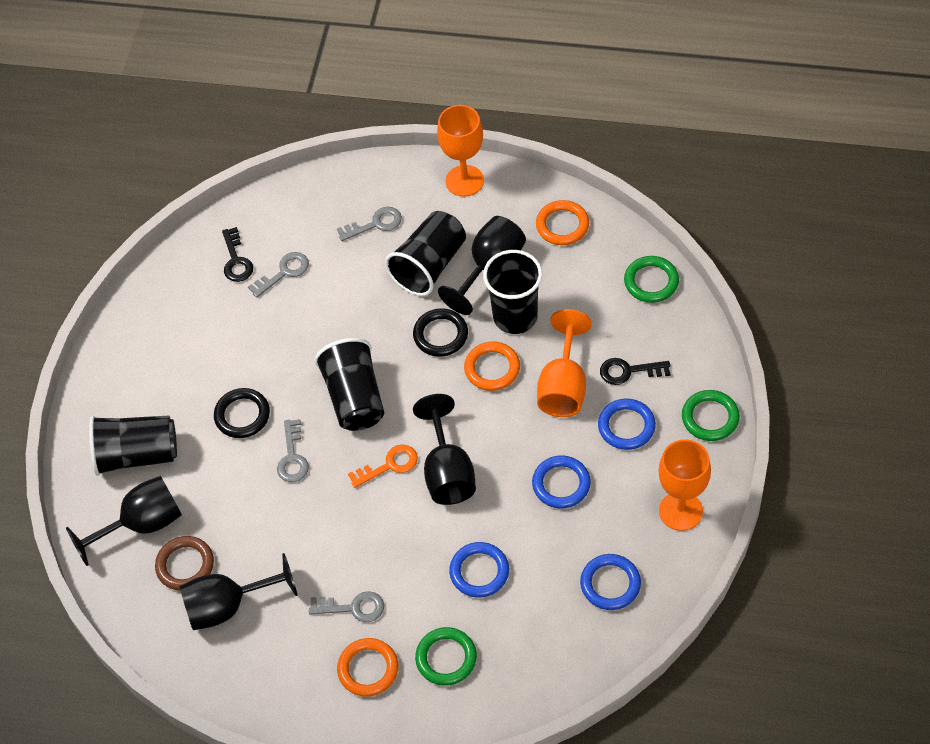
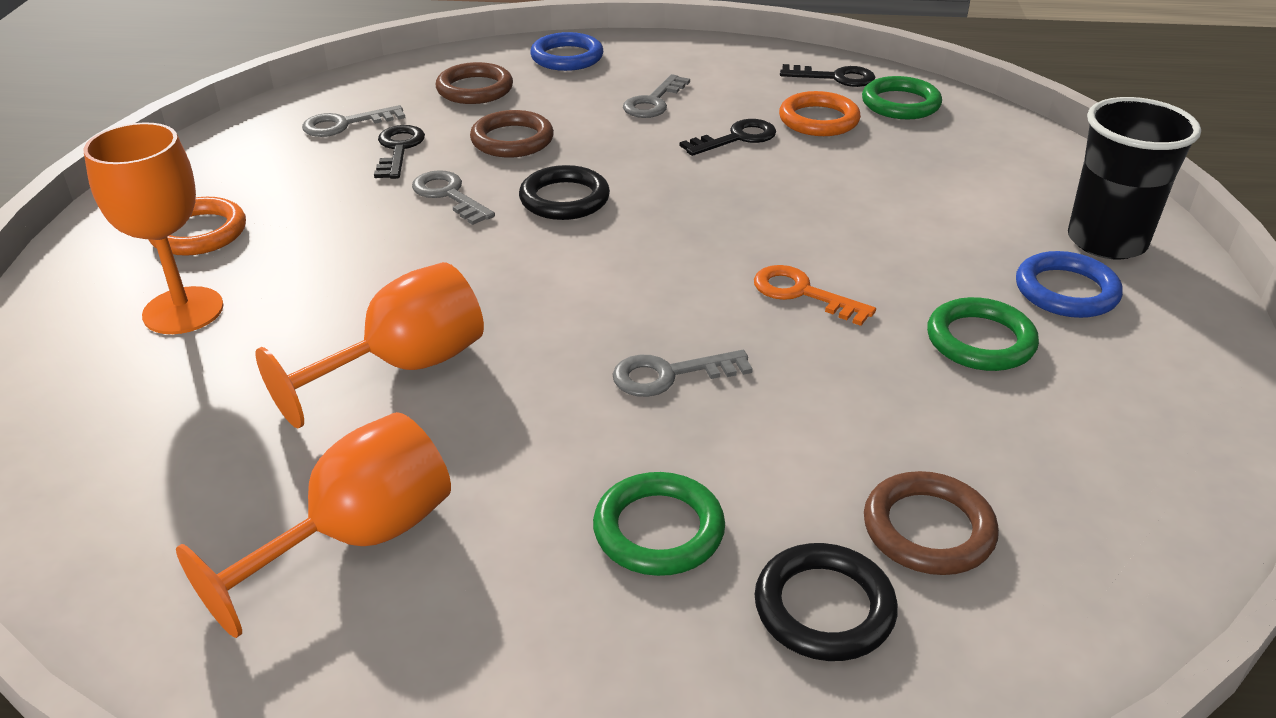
black cup: 4 -> 1
black goblet: 4 -> 0
black key: 2 -> 3
blue ring: 4 -> 2
brown ring: 1 -> 3
orange ring: 3 -> 2

